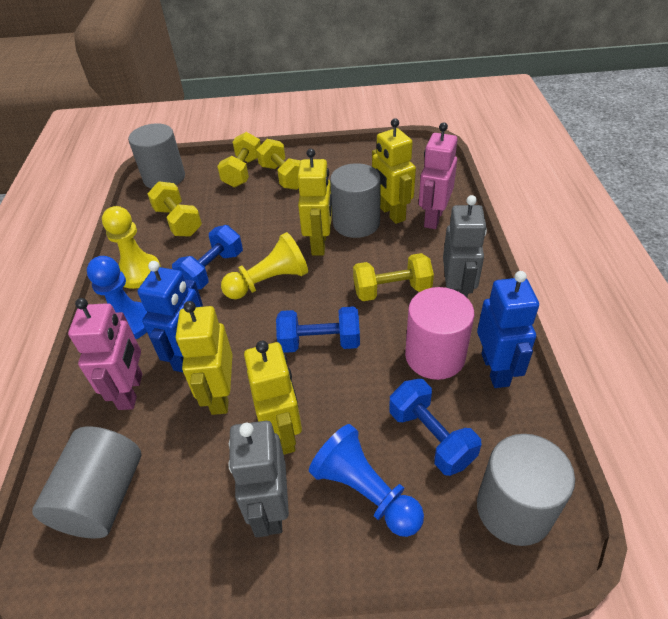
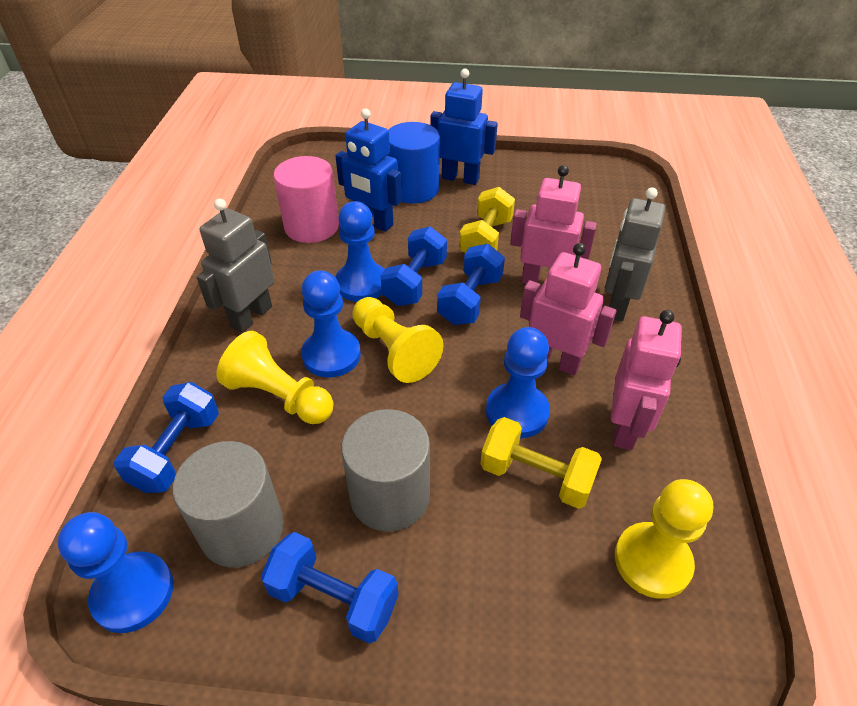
blue cylinder: 0 -> 1
blue dumbbell: 3 -> 4
blue pawn: 2 -> 4
grey cylinder: 4 -> 2
pink robot: 2 -> 3
yellow dumbbell: 4 -> 2
yellow pawn: 2 -> 3
yellow robot: 4 -> 0

